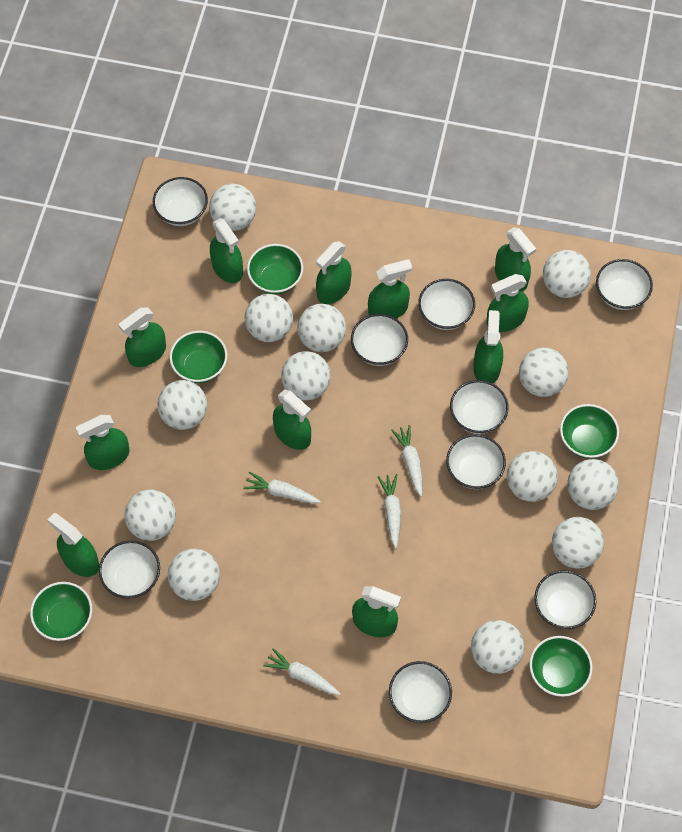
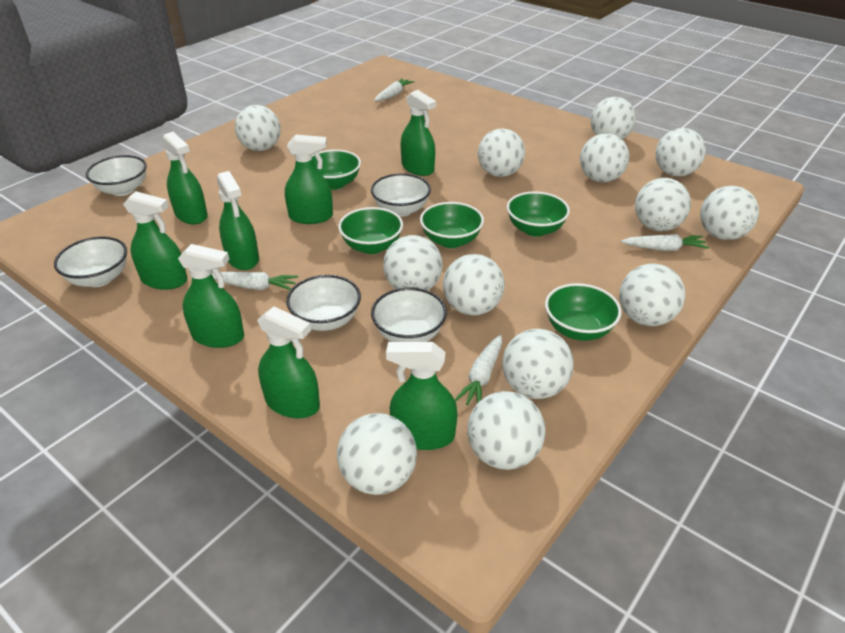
green spray bottle: 11 -> 8
white bowl: 9 -> 5

